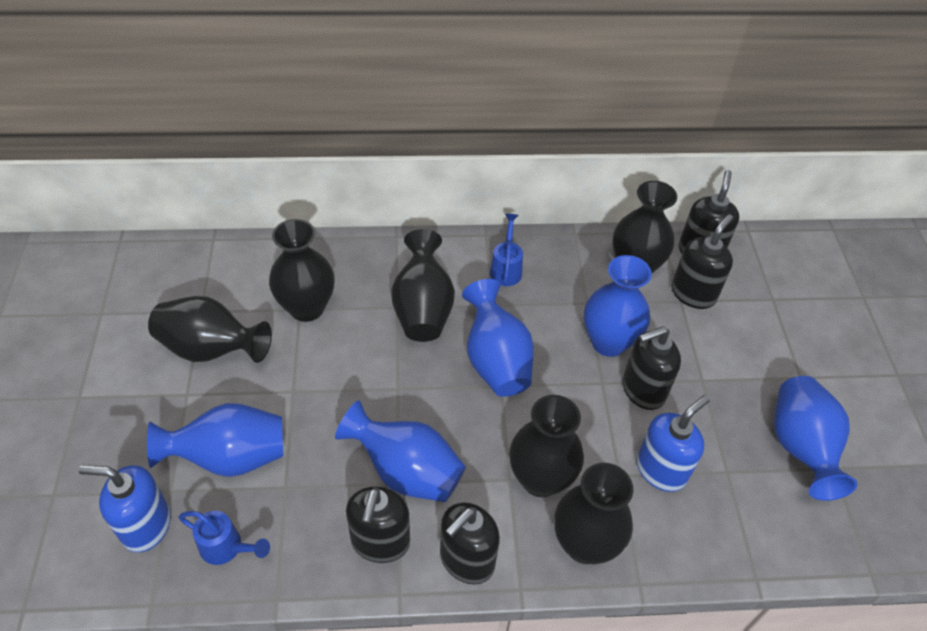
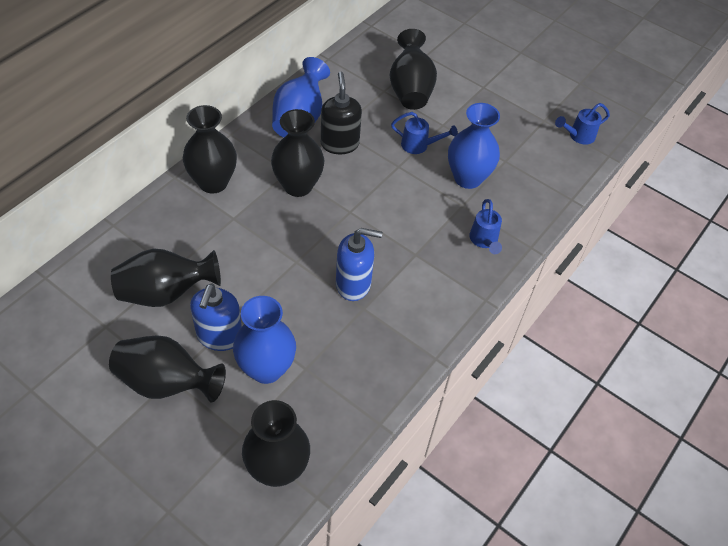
black soap dispenser: 5 -> 1
blue vase: 5 -> 3
blue watering can: 2 -> 3

